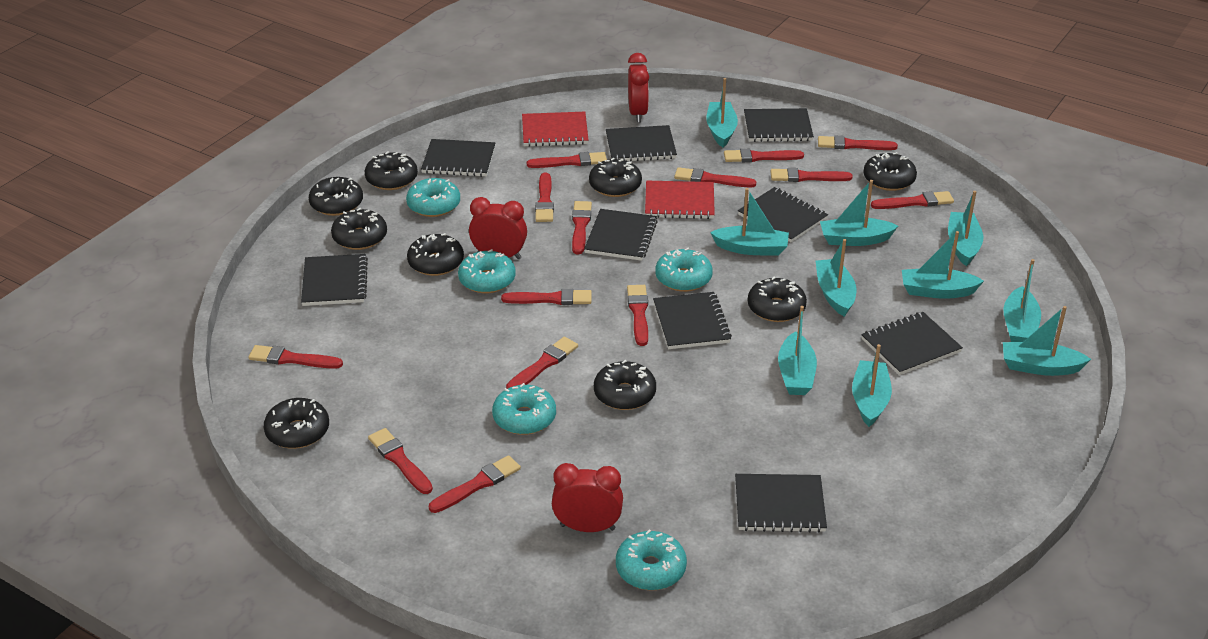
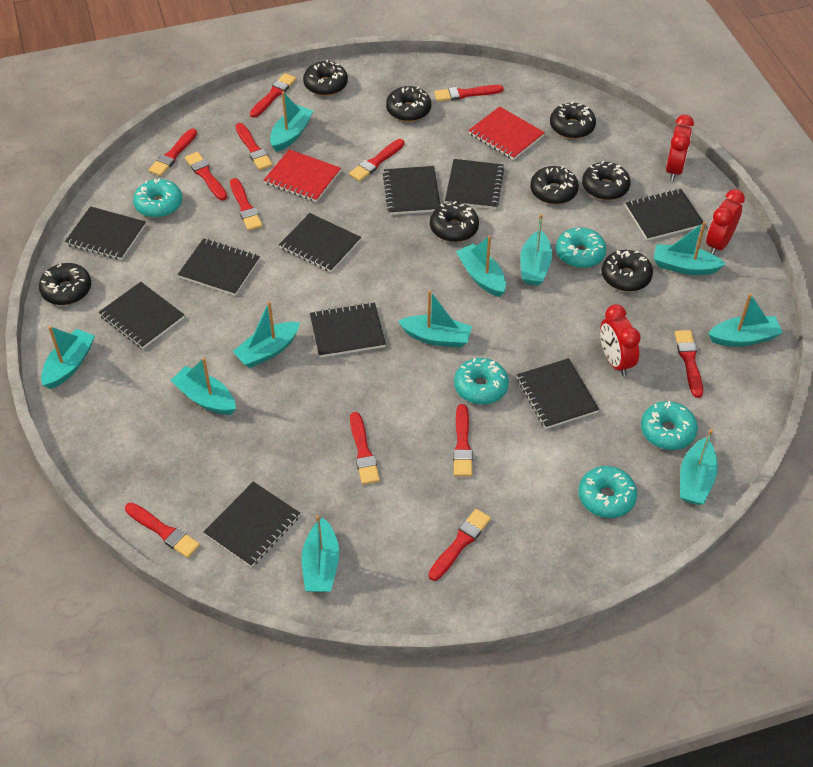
black donut: 9 -> 8
black notebook: 9 -> 10
red brush: 14 -> 12
turquoise boat: 10 -> 11

